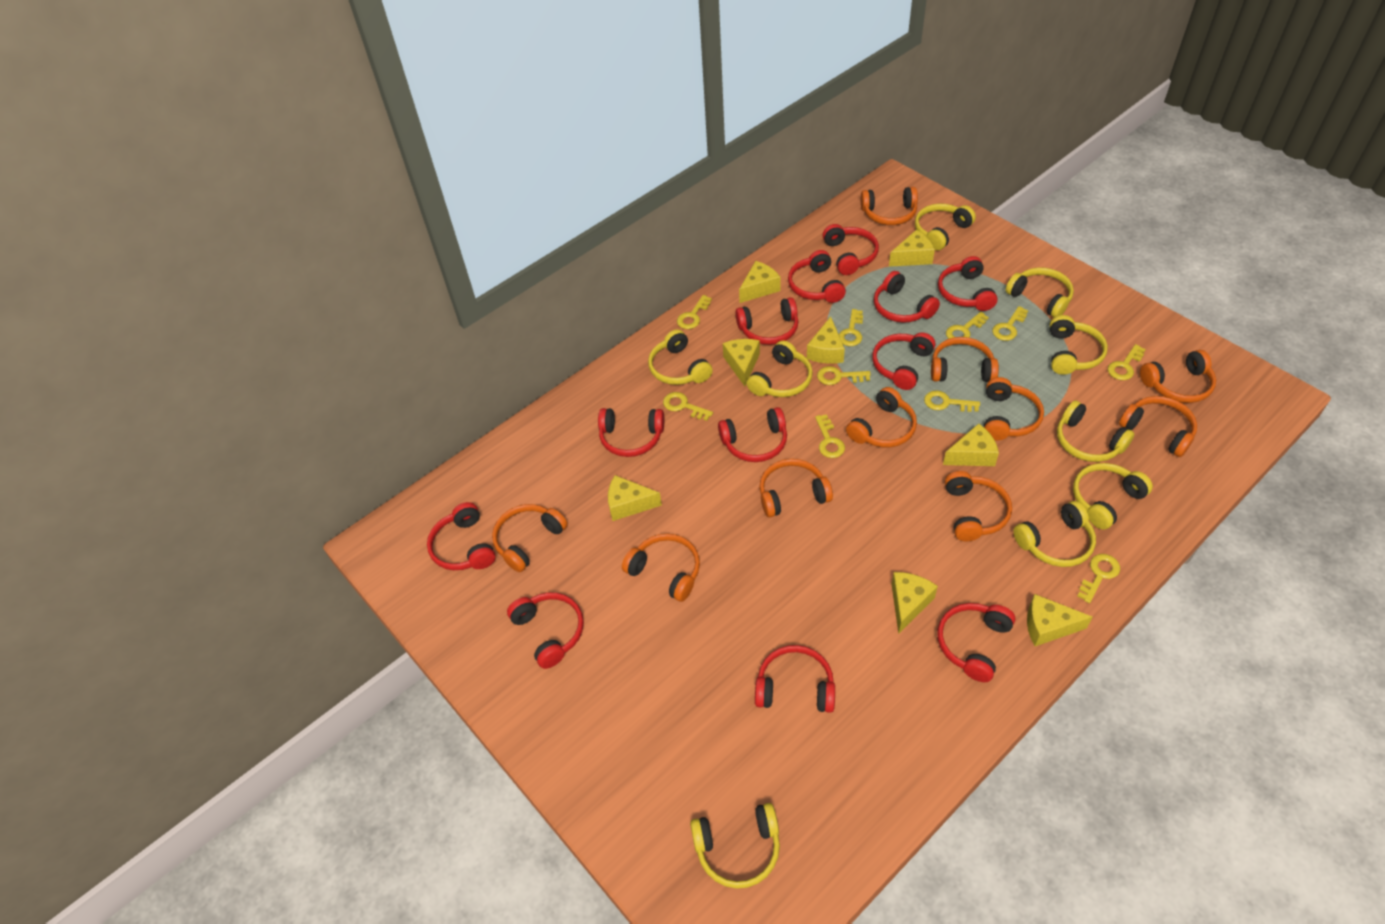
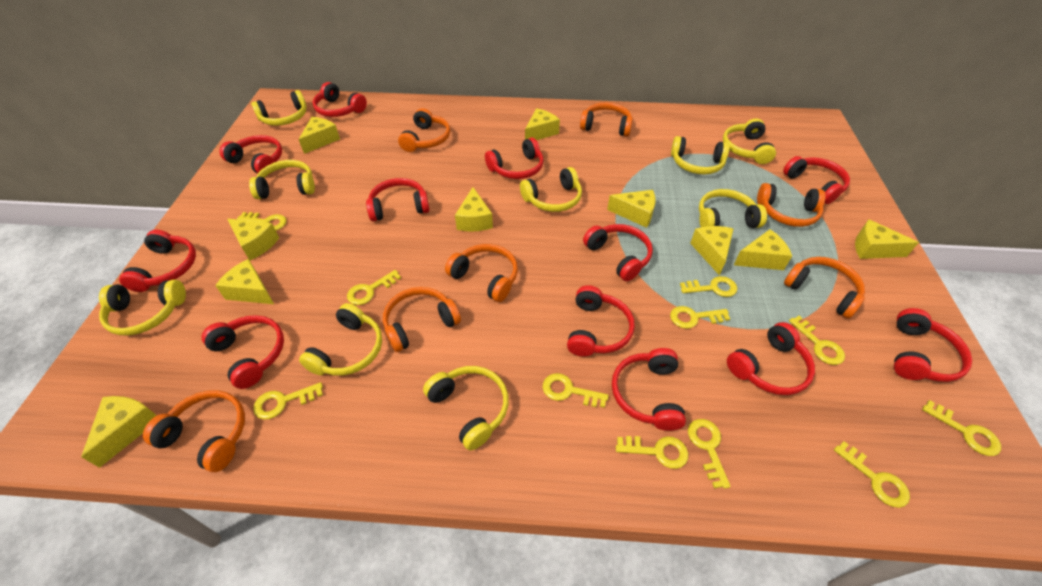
orange headphones: 10 -> 7
yellow cheese: 8 -> 10
yellow key: 10 -> 11

